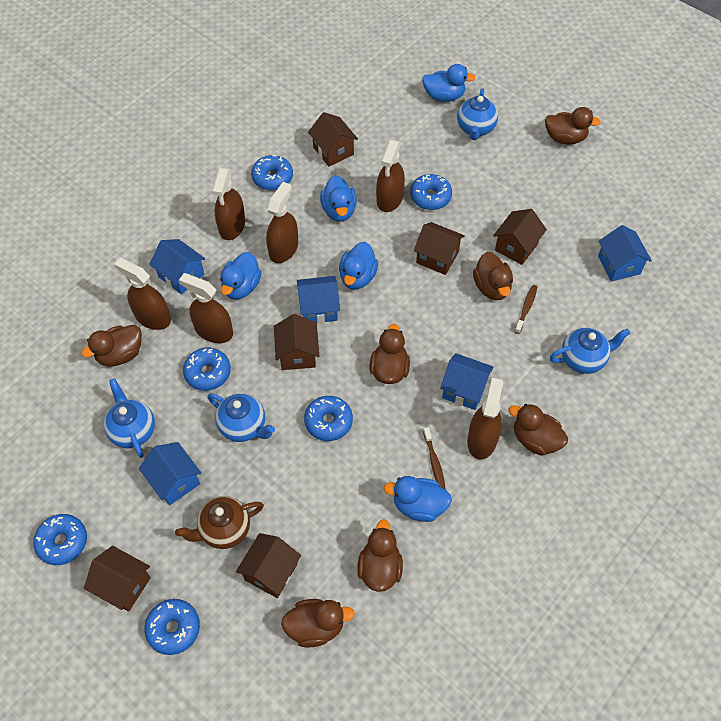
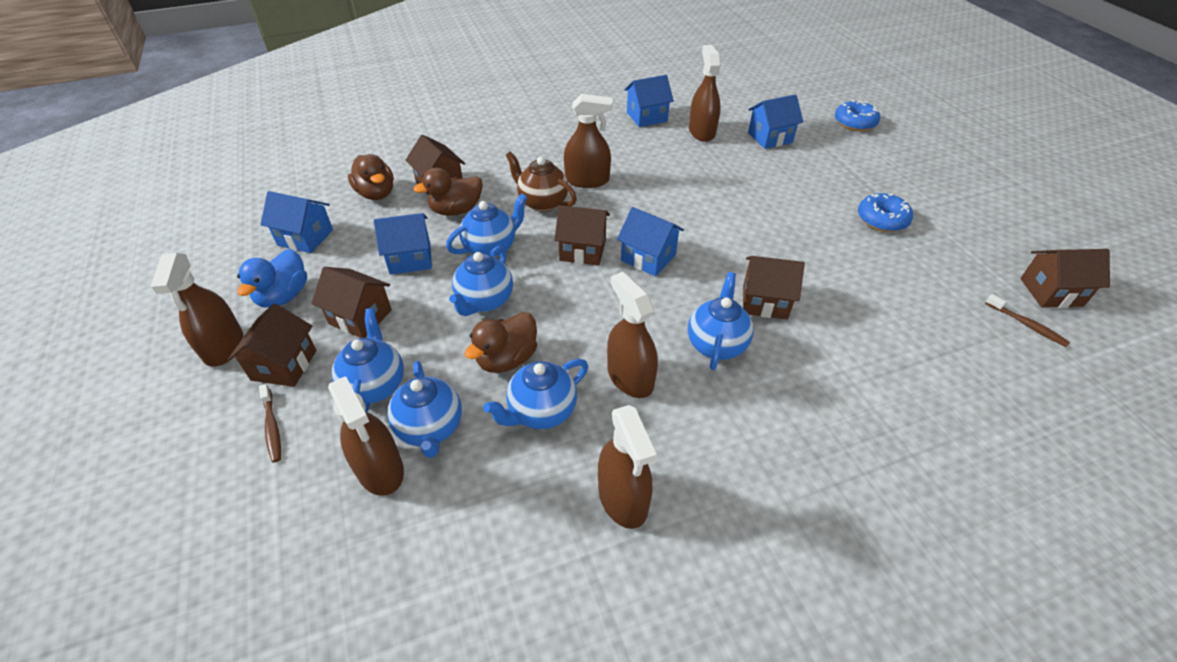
blue donut: 6 -> 2
blue duck: 5 -> 1
blue teapot: 4 -> 6
brown duck: 7 -> 3

